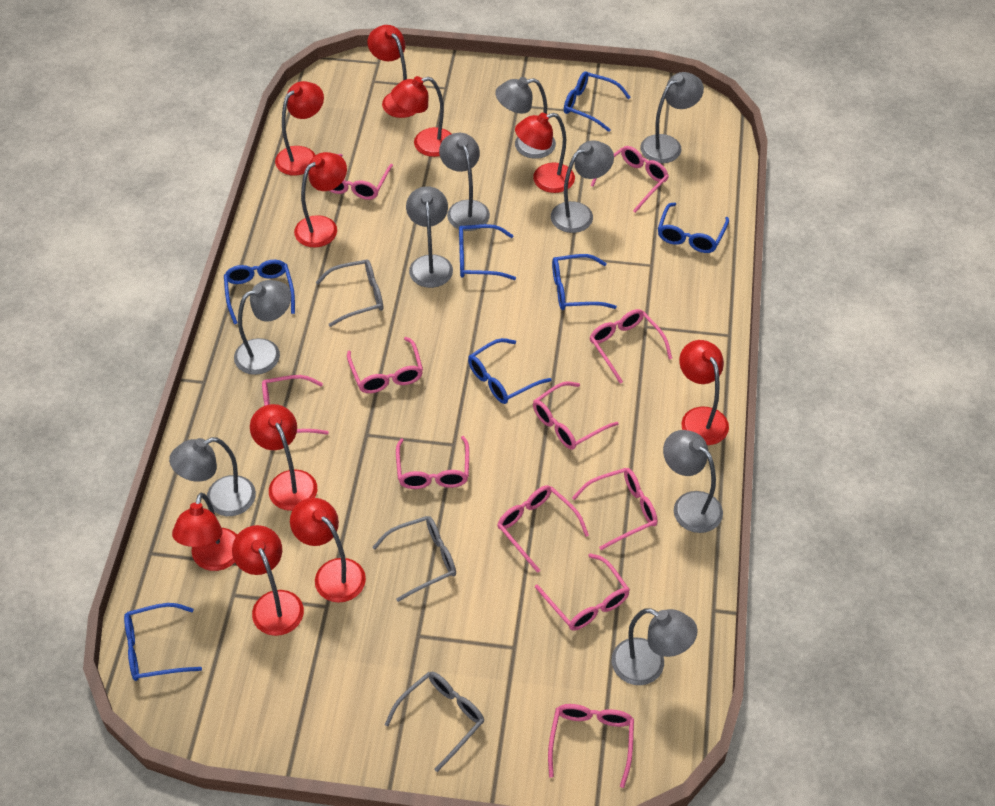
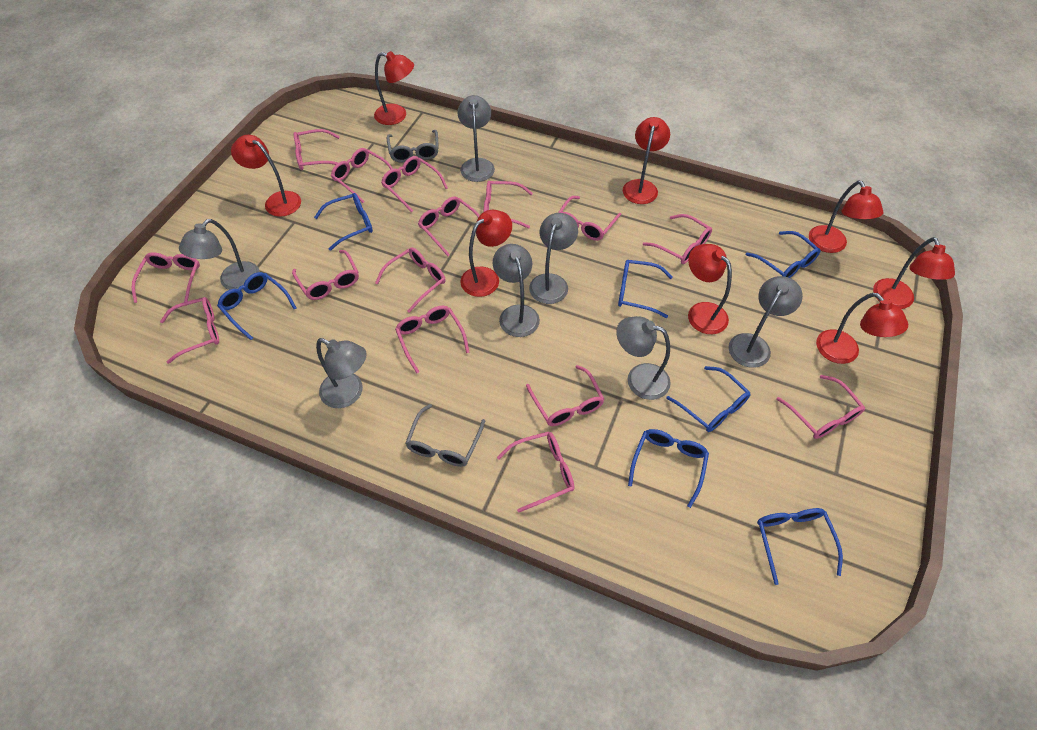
grey glasses: 3 -> 2
grey lamp: 9 -> 7
pink glasses: 11 -> 15
red lamp: 10 -> 8

